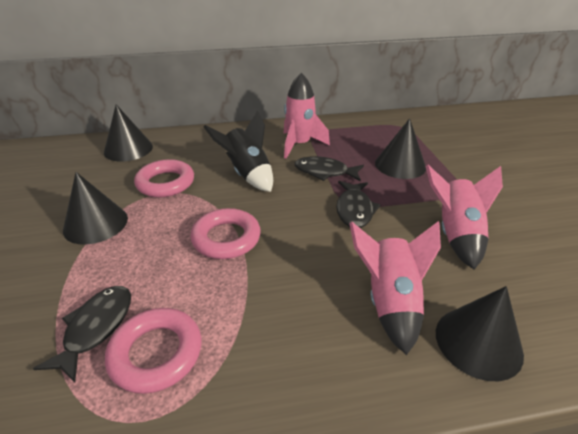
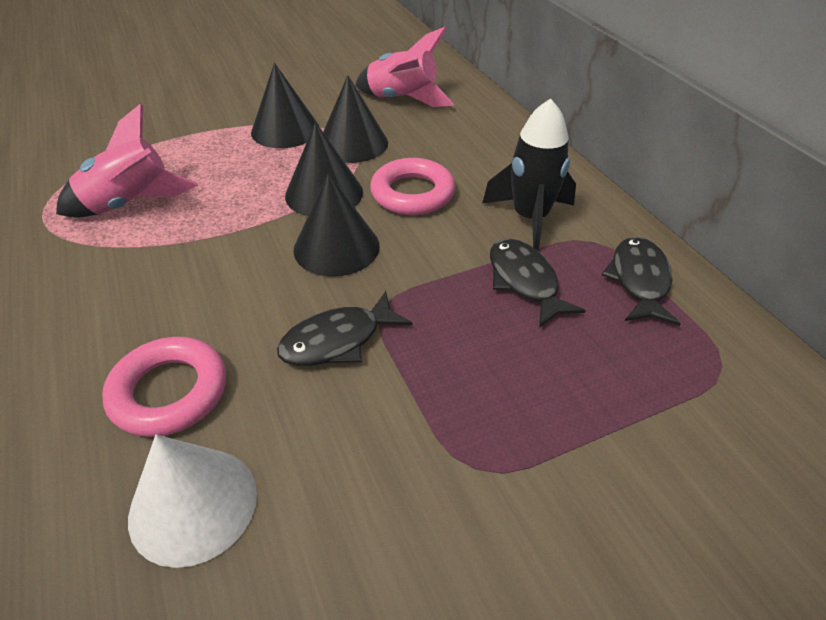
pink ring: 3 -> 2
pink rocket: 3 -> 2
white cone: 0 -> 1

